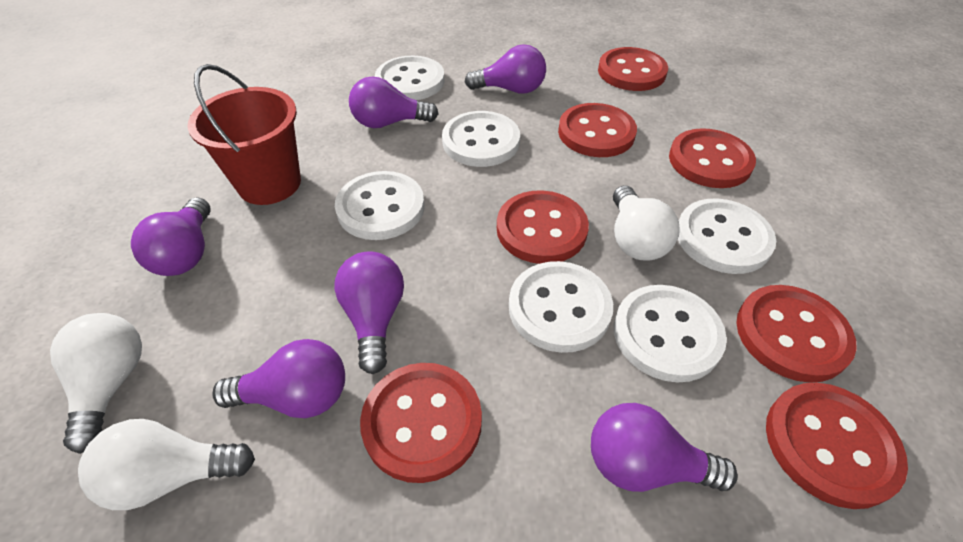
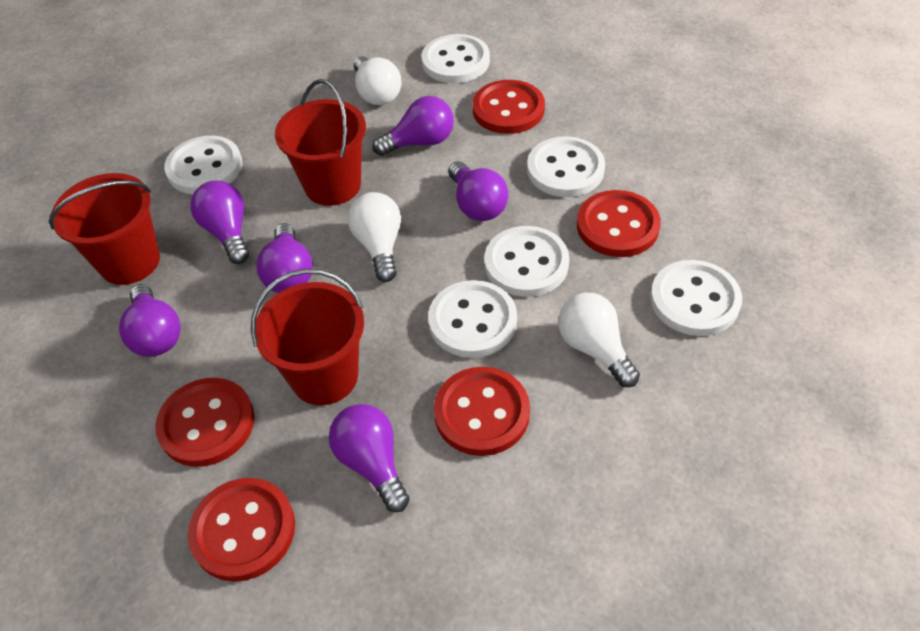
red bucket: 1 -> 3
red button: 7 -> 5

